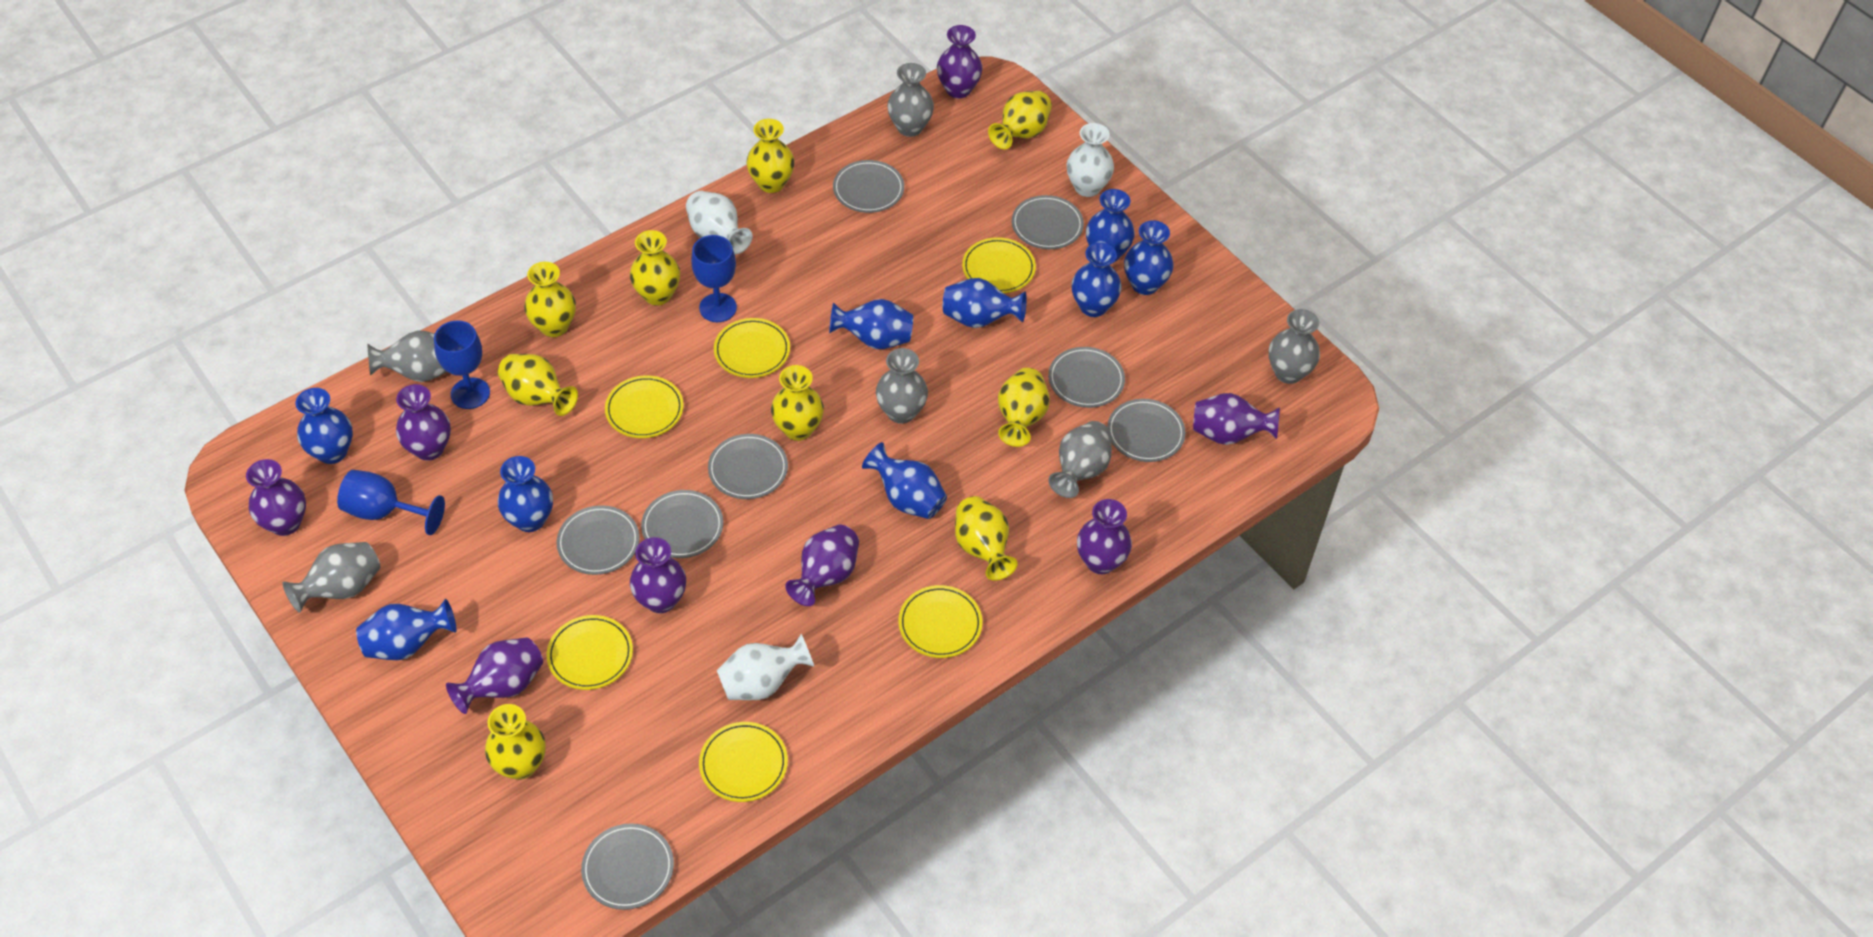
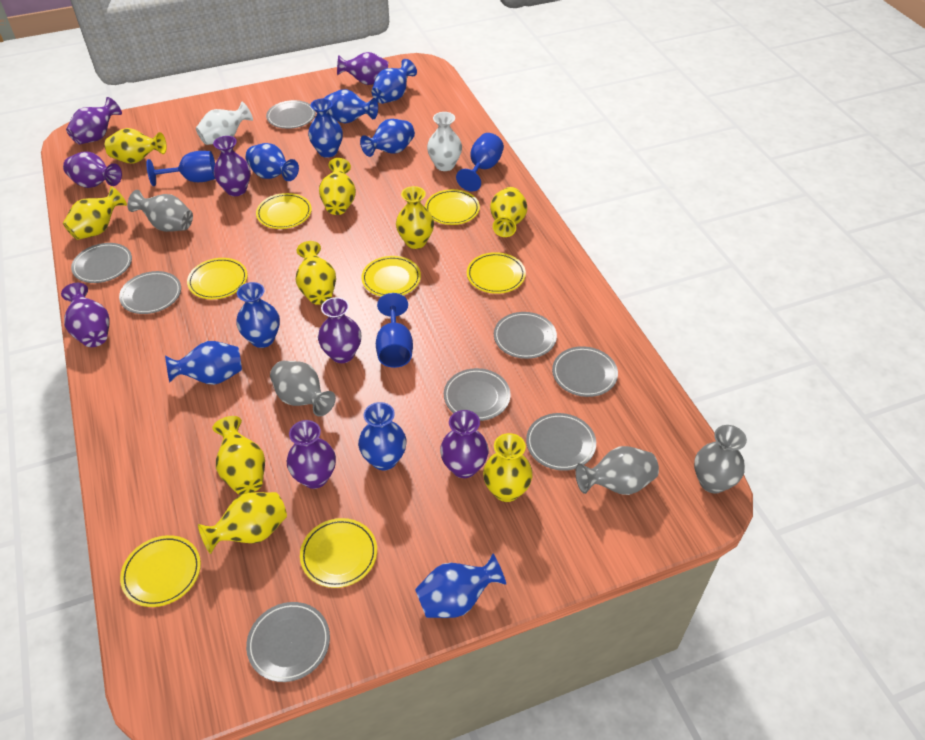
grey vase: 6 -> 4
white vase: 3 -> 2
yellow plate: 6 -> 7

